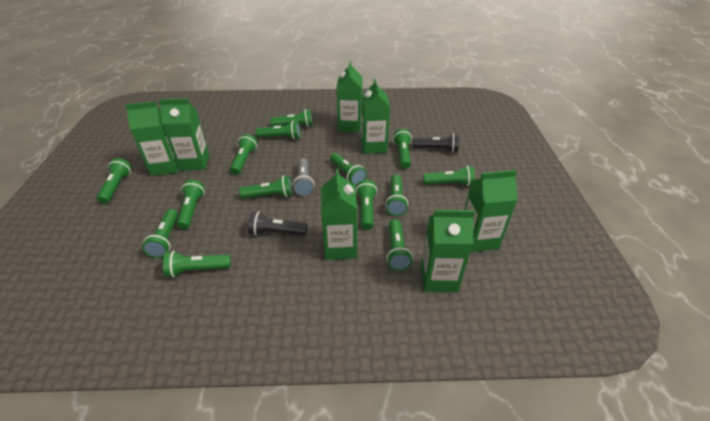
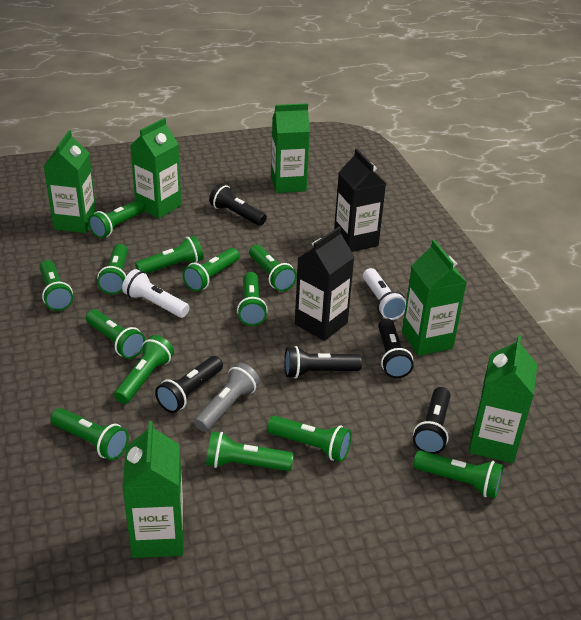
black carton: 0 -> 2
black flashlight: 2 -> 5
green carton: 7 -> 6
green flashlight: 14 -> 13
white flashlight: 0 -> 2

